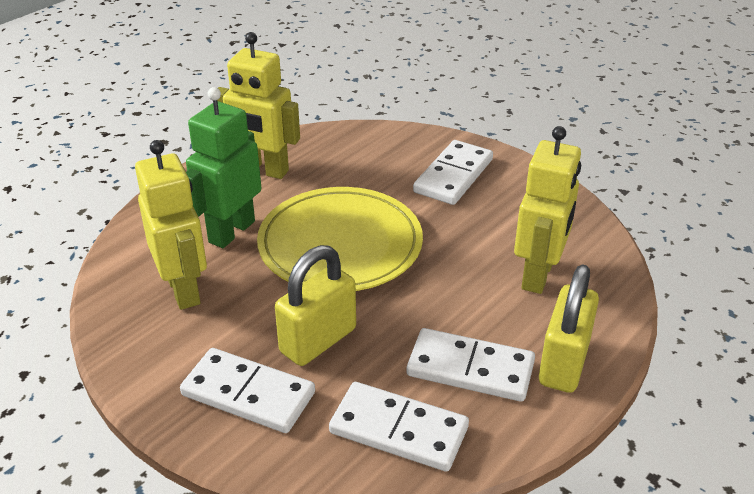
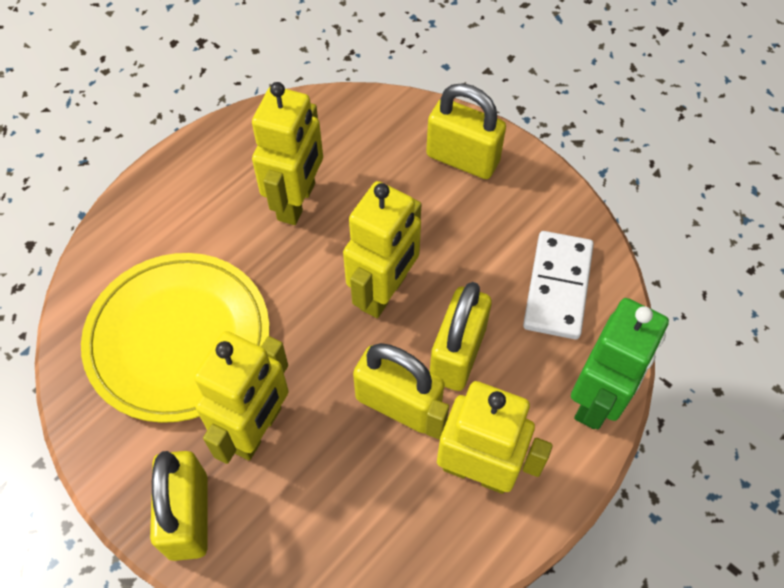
white domino: 4 -> 1
yellow padlock: 2 -> 4
yellow robot: 3 -> 4

